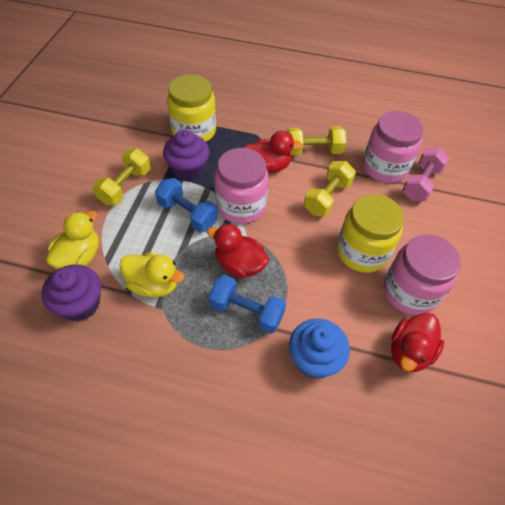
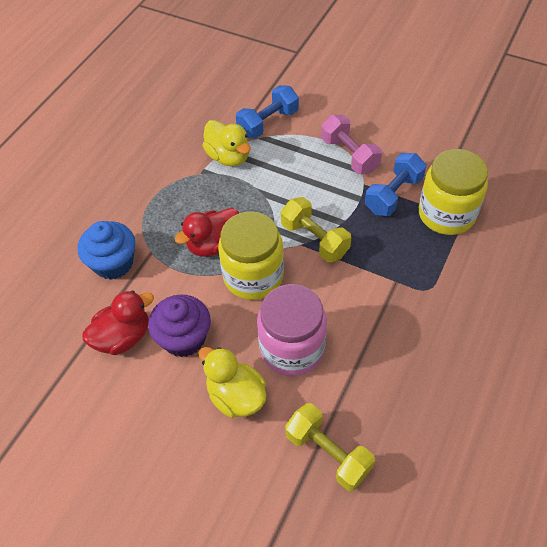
pink jar: 3 -> 1
purple cupcake: 2 -> 1
red duck: 3 -> 2
yellow dumbbell: 3 -> 2

